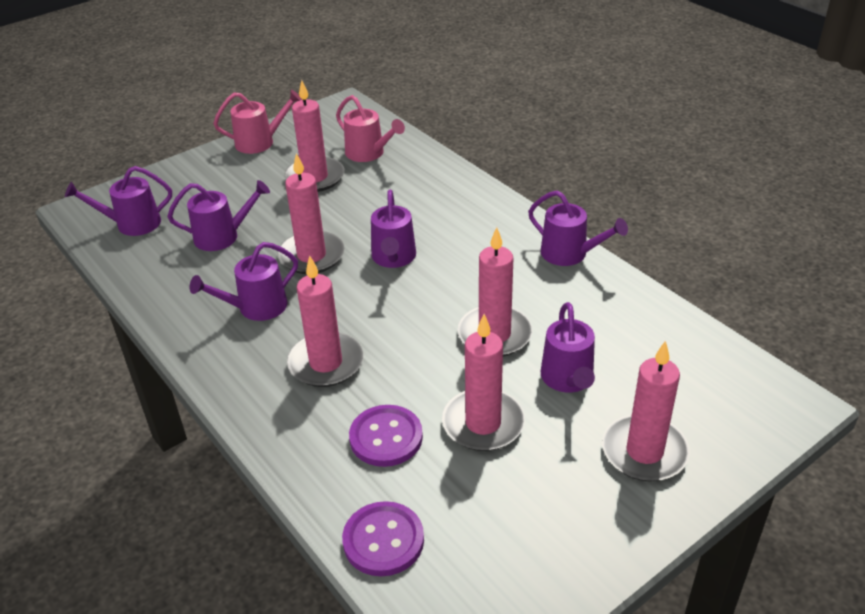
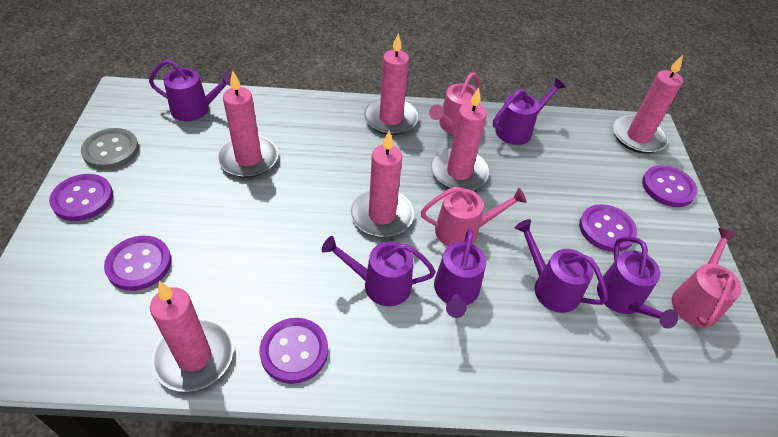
grey button: 0 -> 1
pink watering can: 2 -> 3
purple button: 2 -> 5

